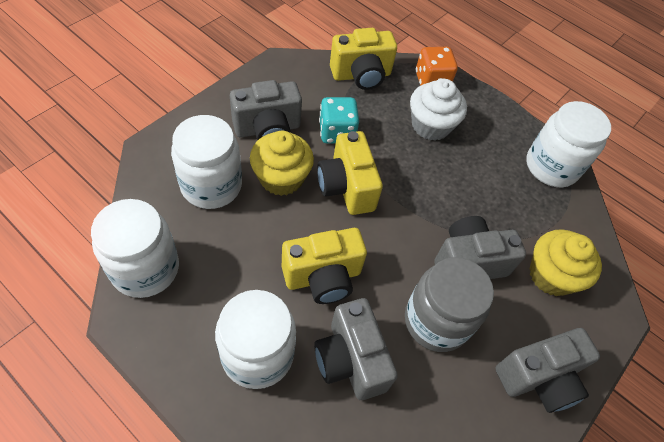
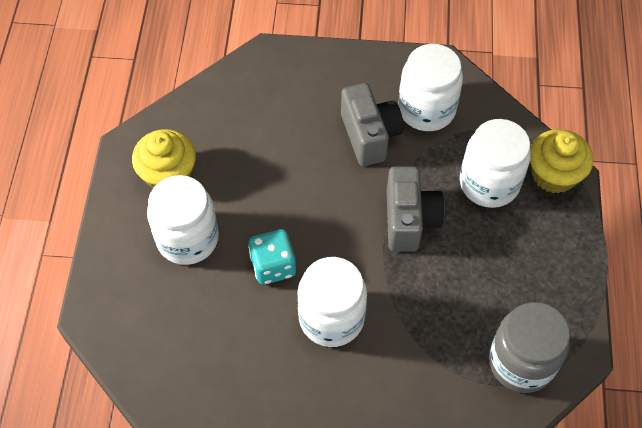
grey camera: 4 -> 2
orange dice: 1 -> 0
white cupcake: 1 -> 0
yellow camera: 3 -> 0

